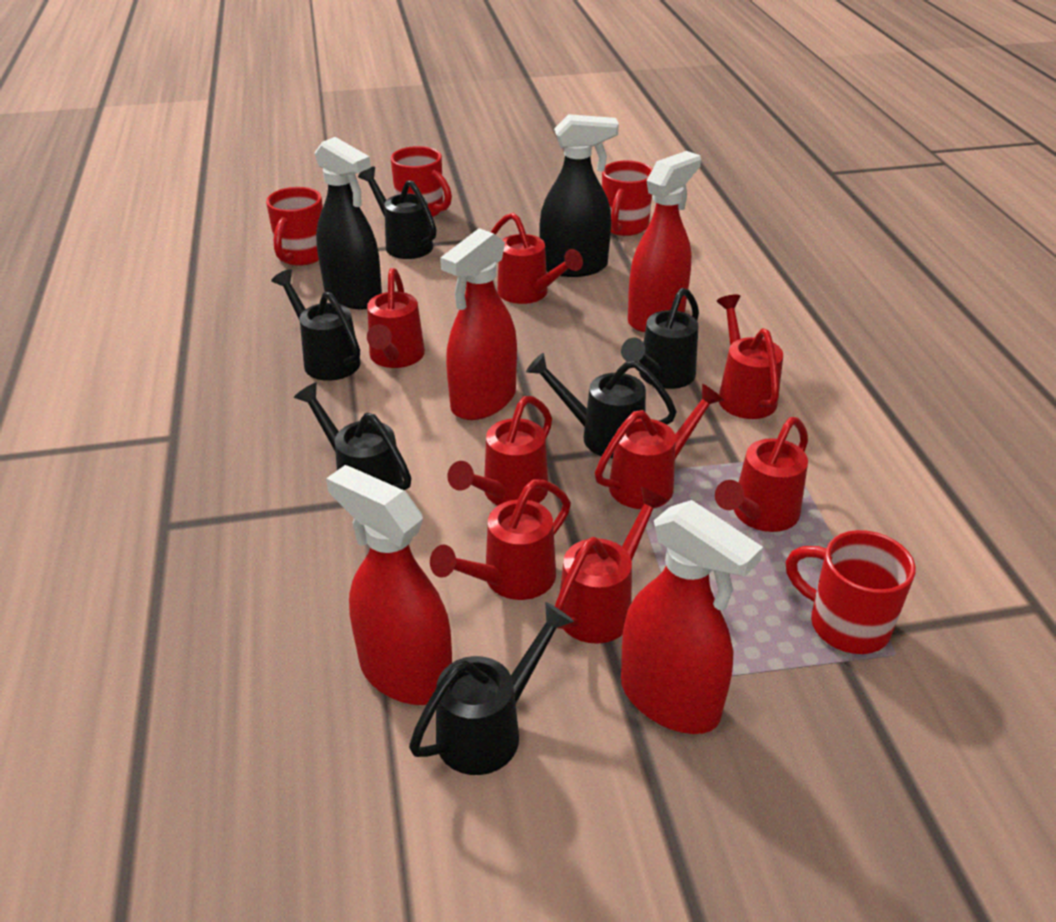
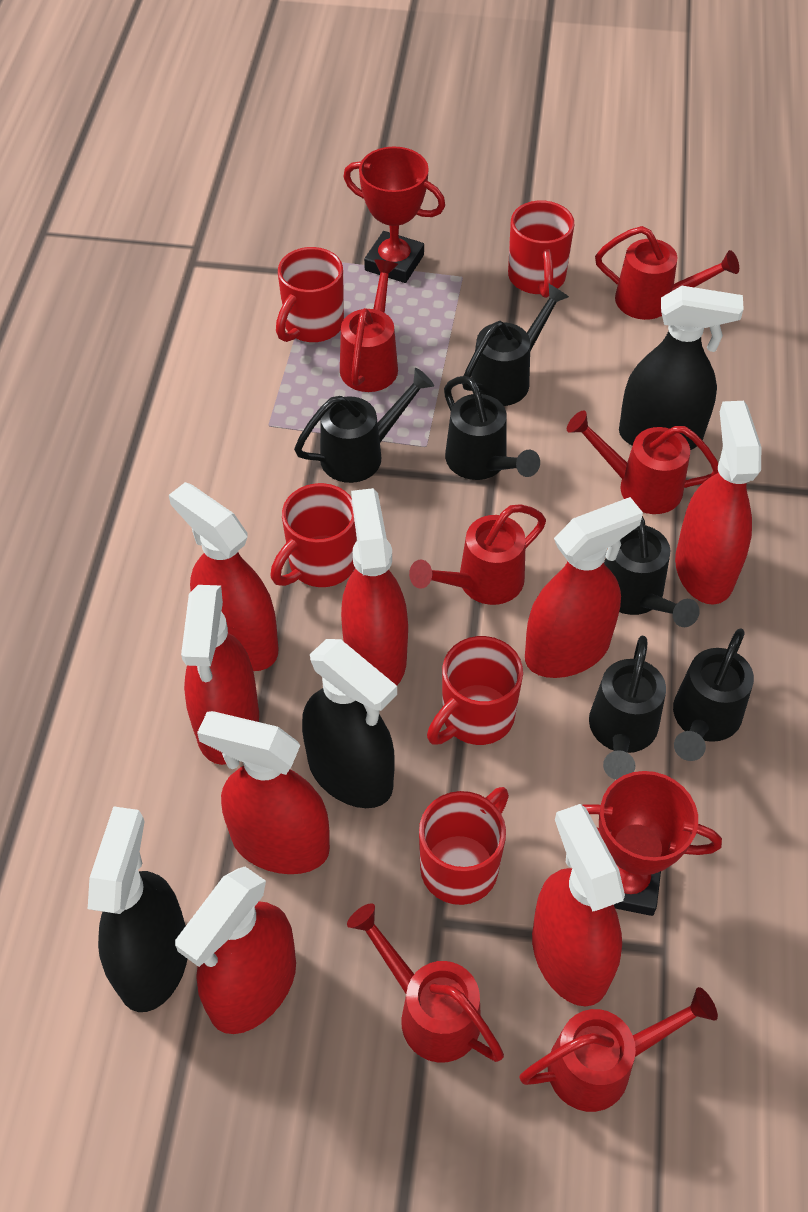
black spray bottle: 2 -> 3
red mug: 4 -> 5
red spray bottle: 4 -> 8
red trophy: 0 -> 2
red watering can: 8 -> 6

